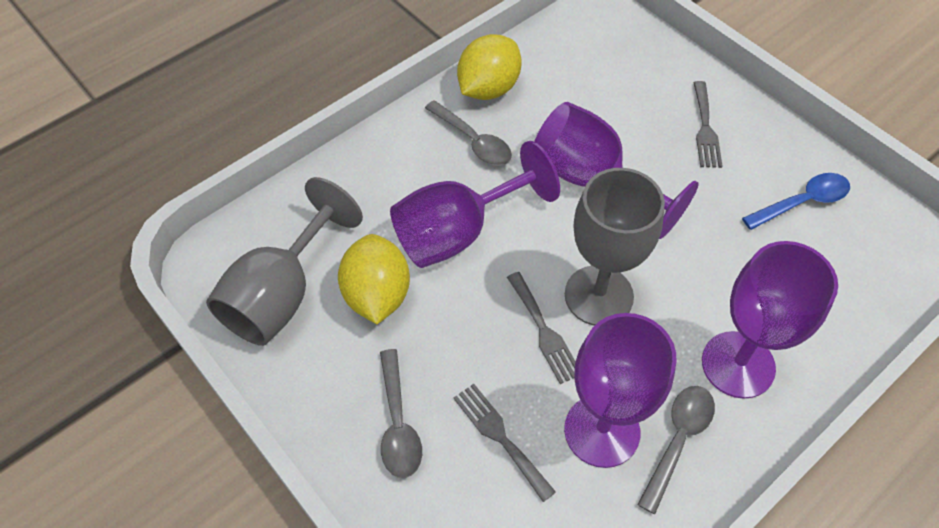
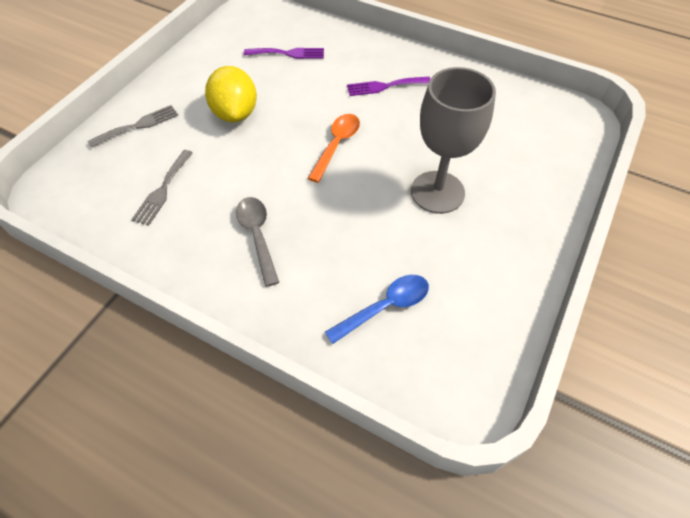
grey fork: 3 -> 2
grey goblet: 2 -> 1
grey spoon: 3 -> 1
orange spoon: 0 -> 1
purple fork: 0 -> 2
purple goblet: 4 -> 0
yellow lemon: 2 -> 1

